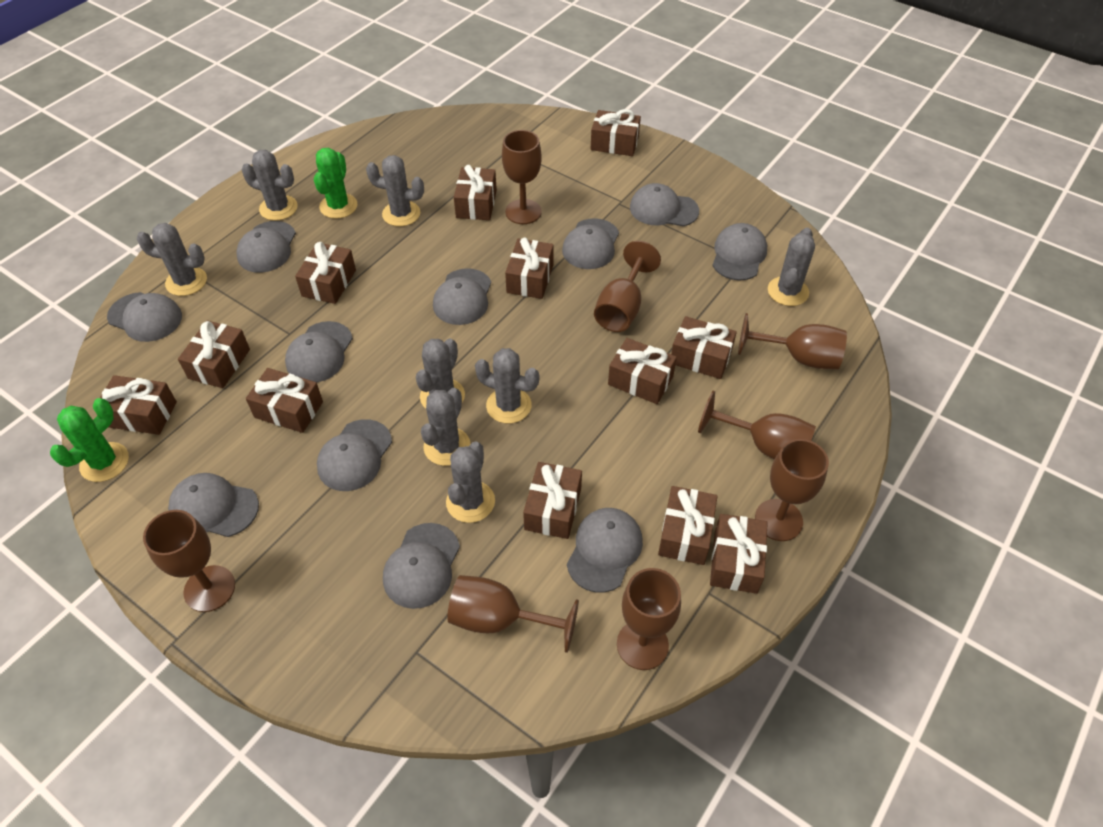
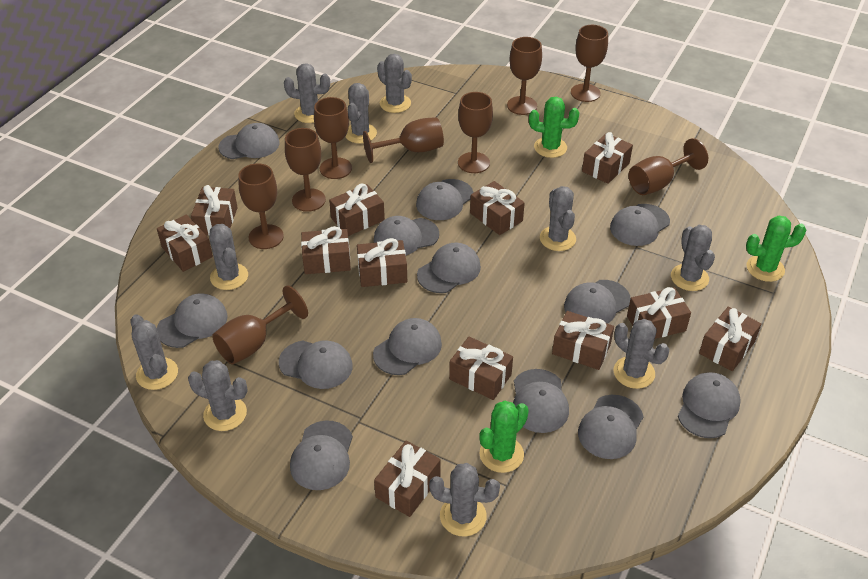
brown goblet: 8 -> 9
green cactus: 2 -> 3
grey cactus: 8 -> 10
grey cap: 11 -> 13

